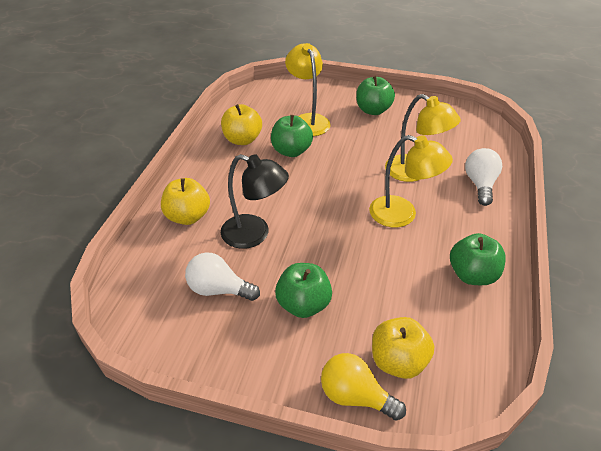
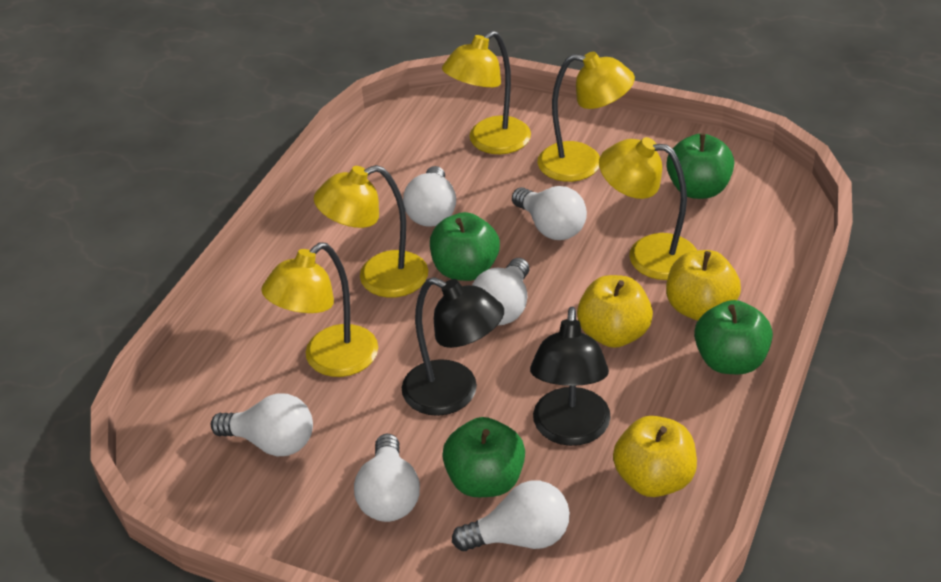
black lamp: 1 -> 2
white light bulb: 2 -> 6
yellow lamp: 3 -> 5
yellow light bulb: 1 -> 0

